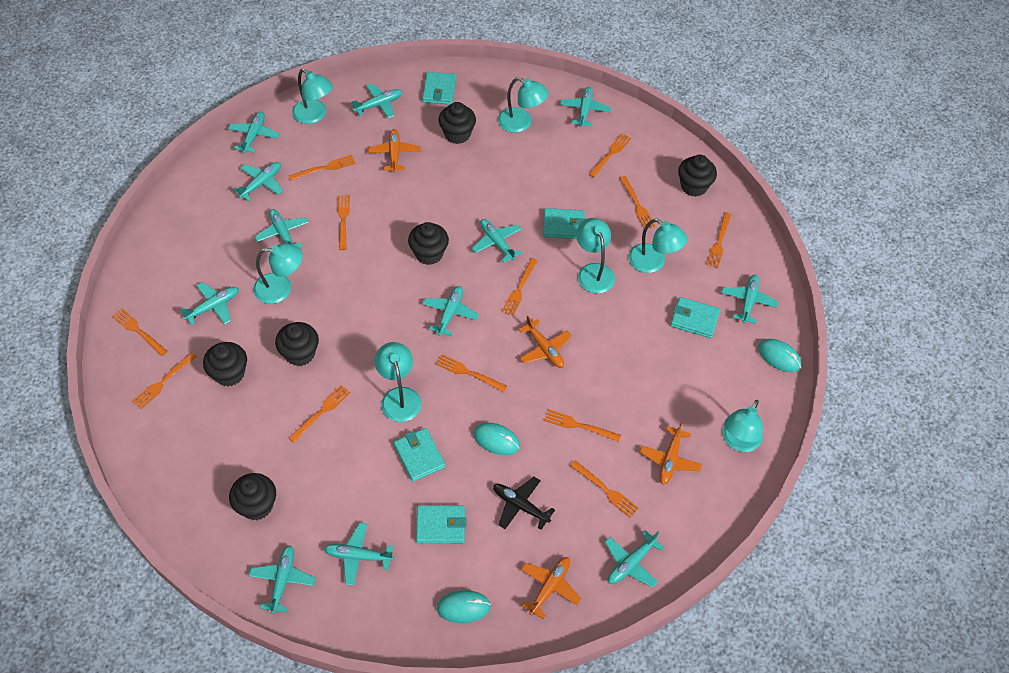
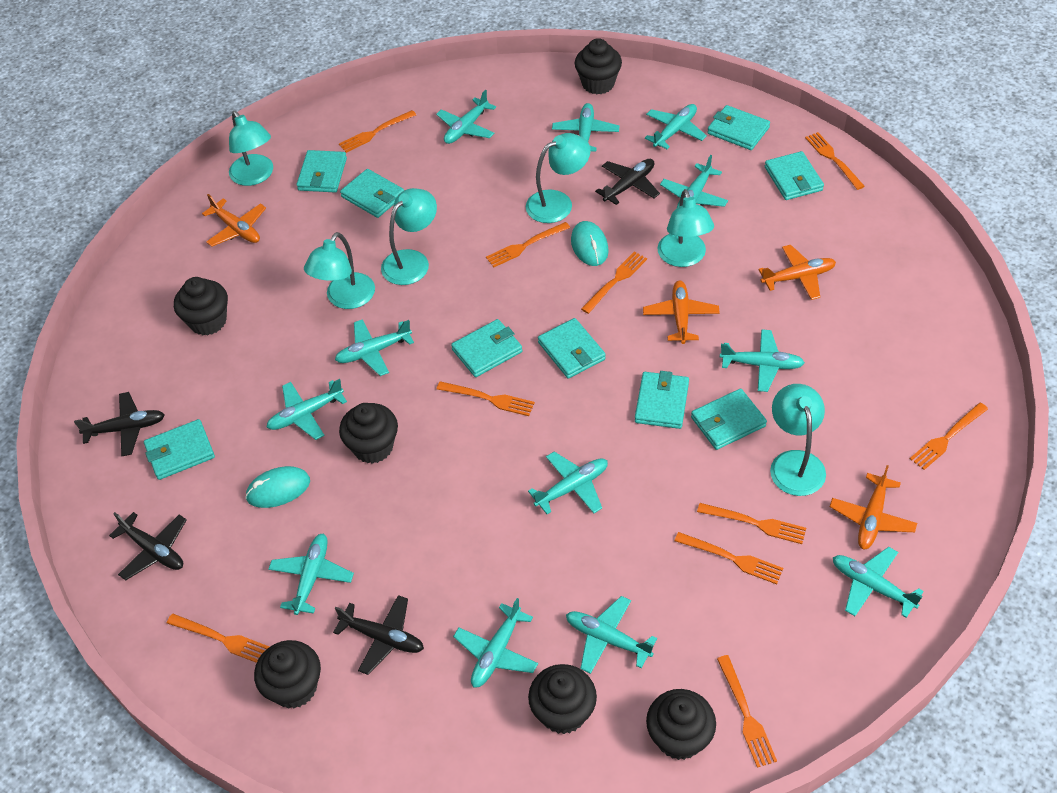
black plane: 1 -> 4
orange fork: 12 -> 10
turquoise lamp: 7 -> 6
turquoise mouse: 3 -> 2
turquoise wallet: 5 -> 9

